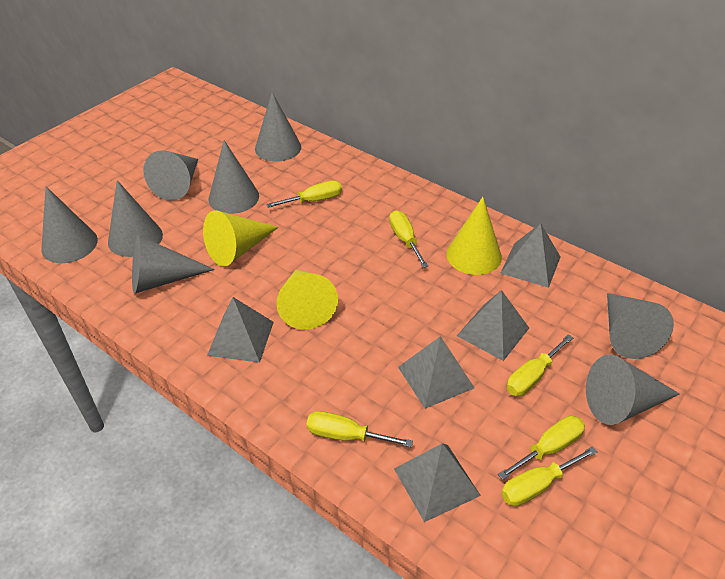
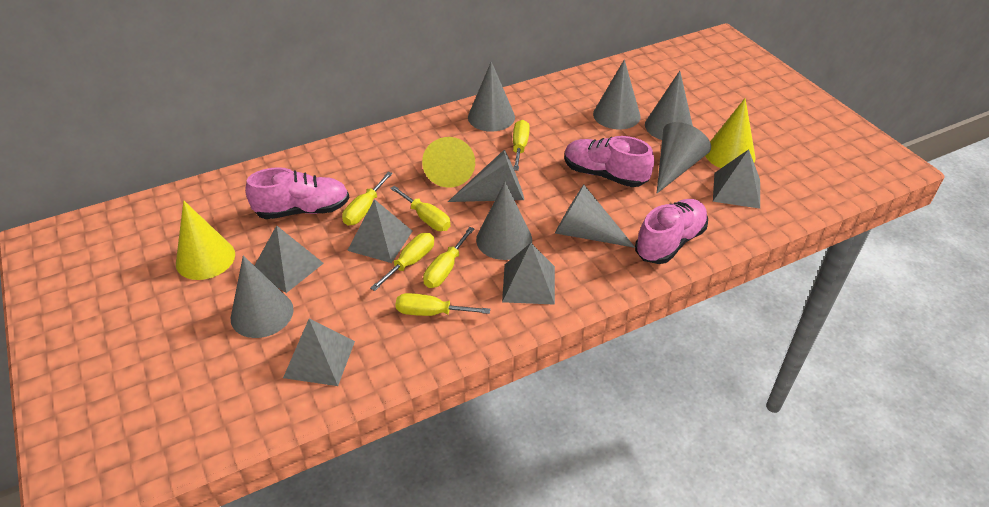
pink shoe: 0 -> 3

